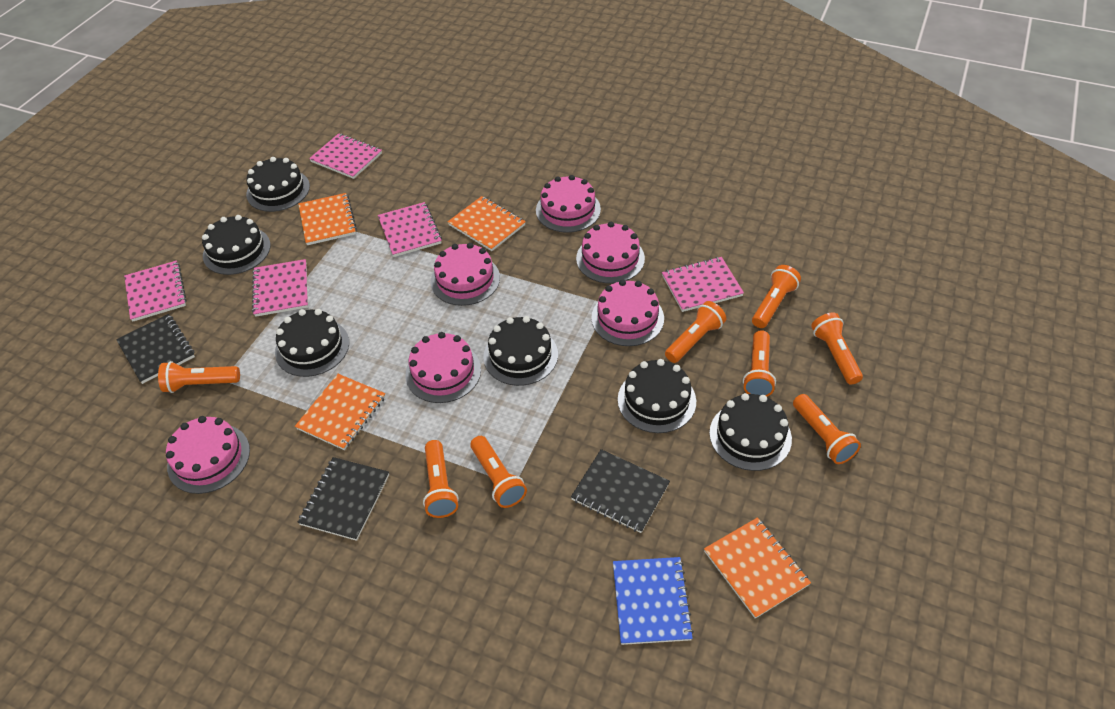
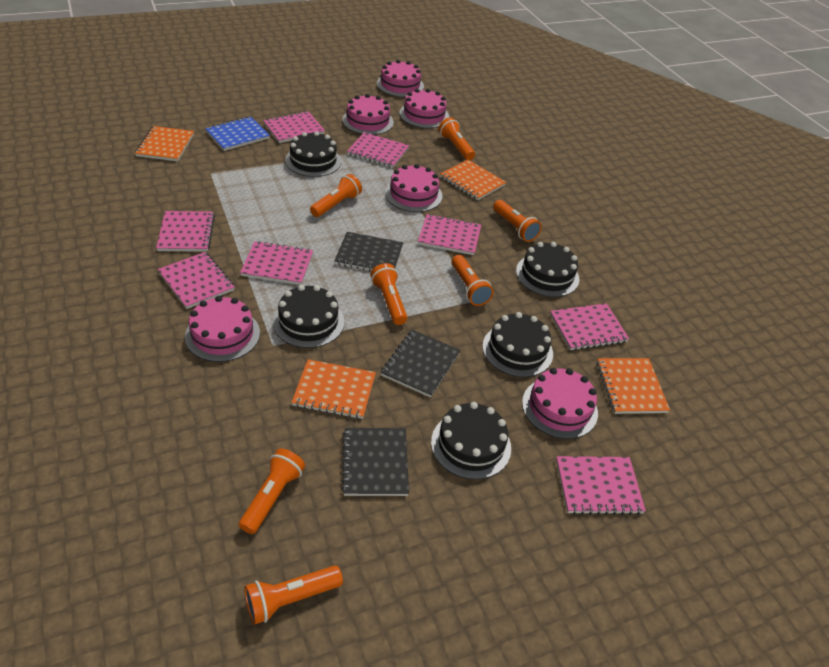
black cake: 6 -> 5
orange flashlight: 8 -> 7
pink notebook: 5 -> 8

